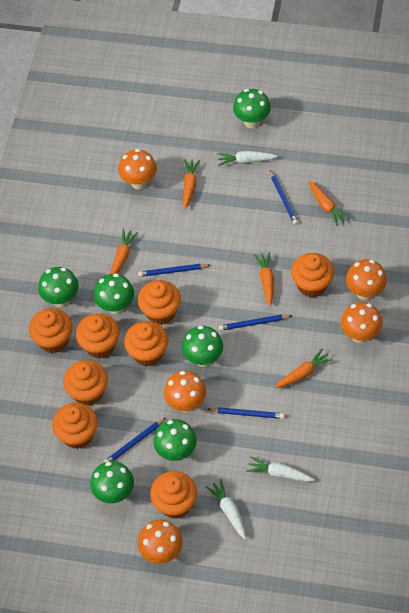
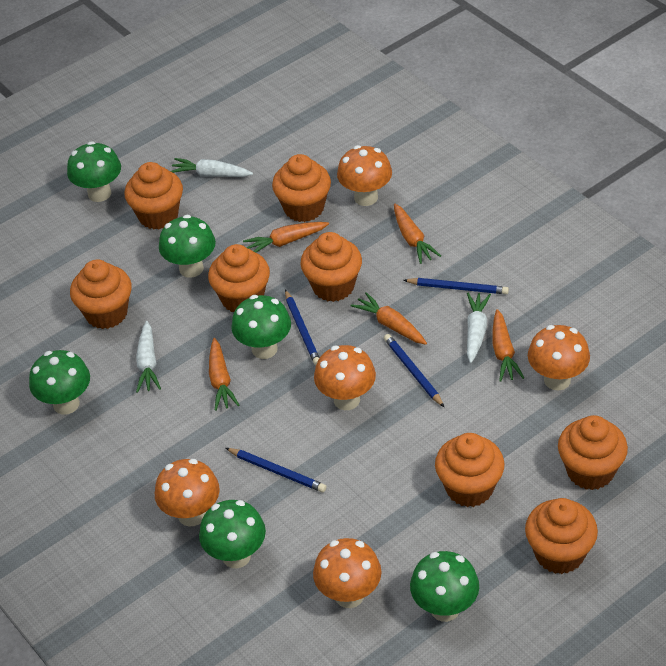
blue pencil: 5 -> 4

